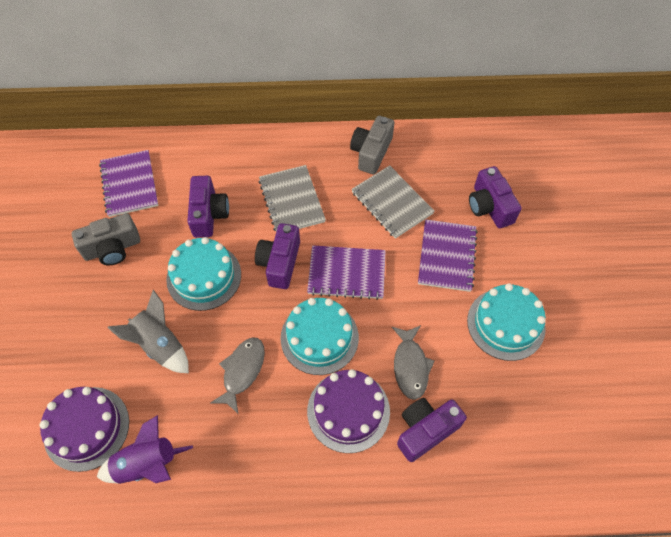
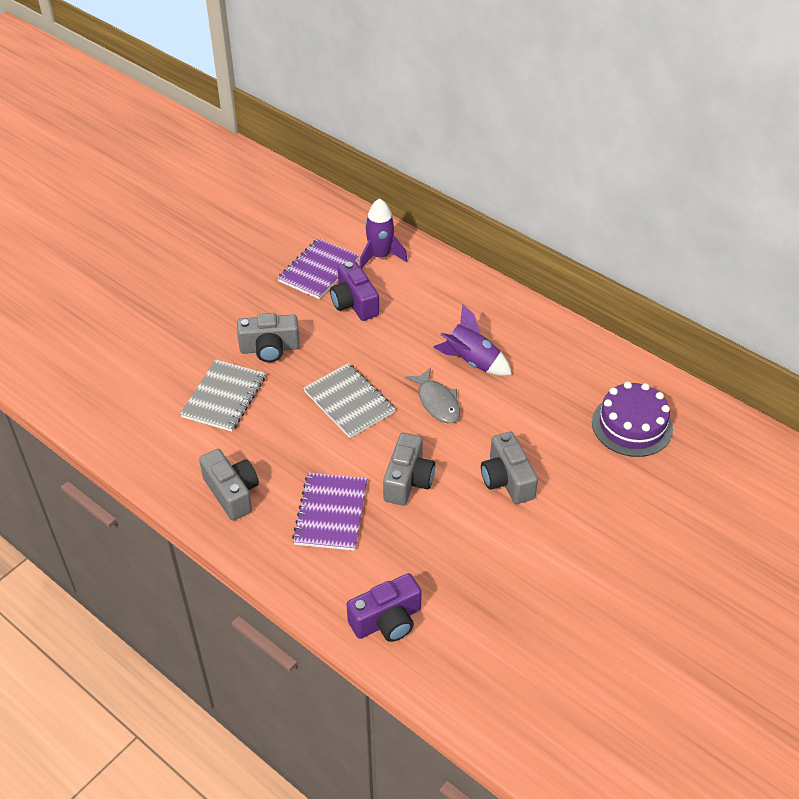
grey camera: 2 -> 4
grey fish: 2 -> 1
grey rocket: 1 -> 0
purple cake: 2 -> 1
purple camera: 4 -> 2
purple notebook: 3 -> 2
purple rocket: 1 -> 2
turquoise cake: 3 -> 0

